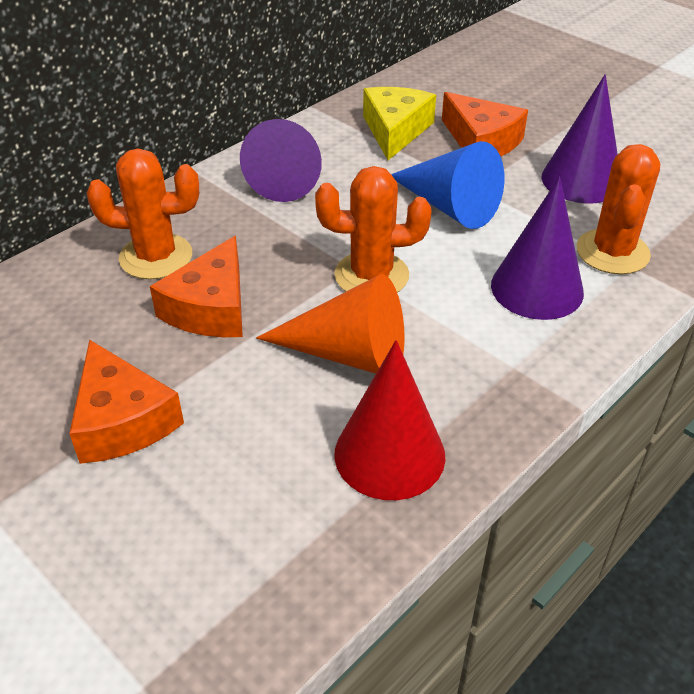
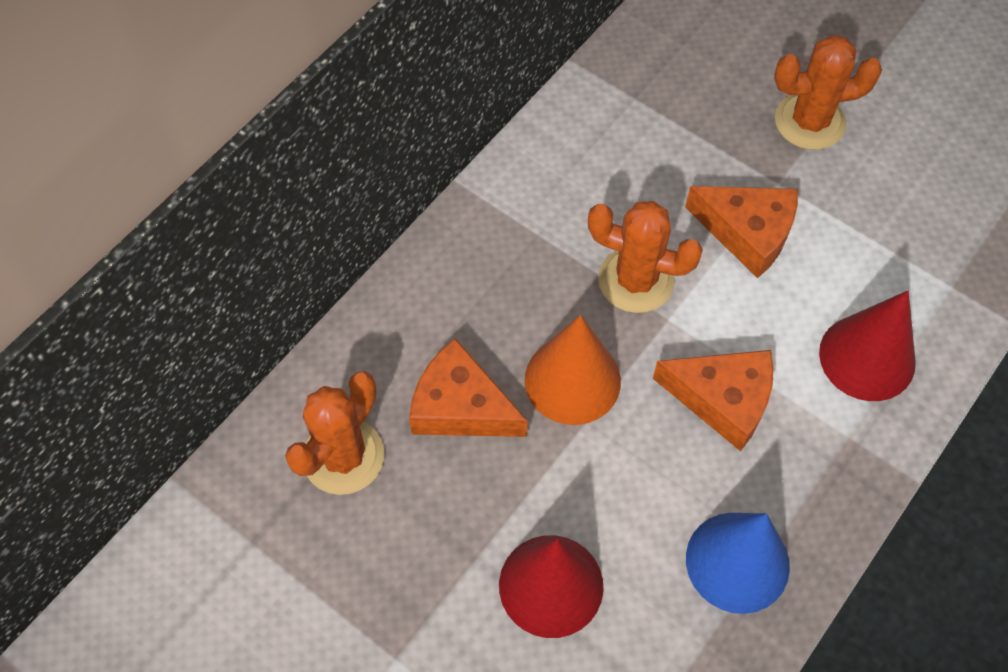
purple cone: 3 -> 0
red cone: 1 -> 2
yellow cheese: 1 -> 0

